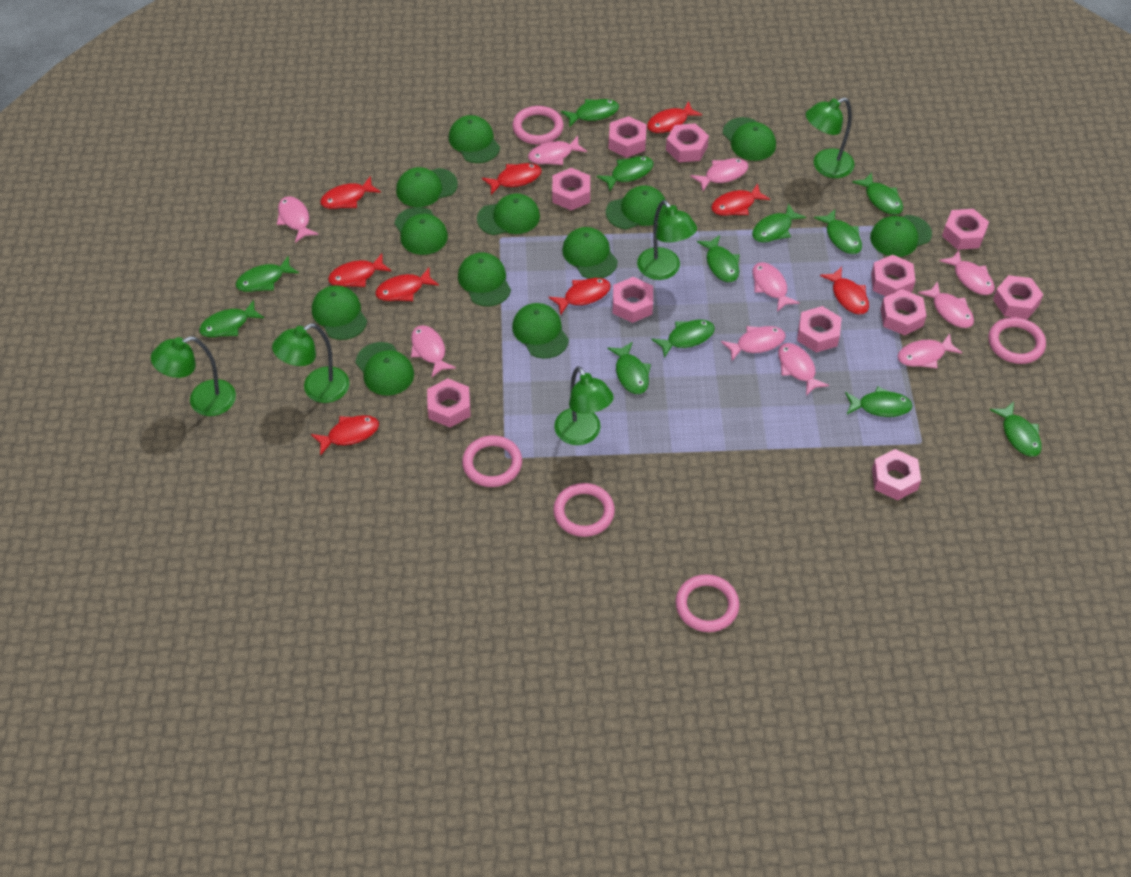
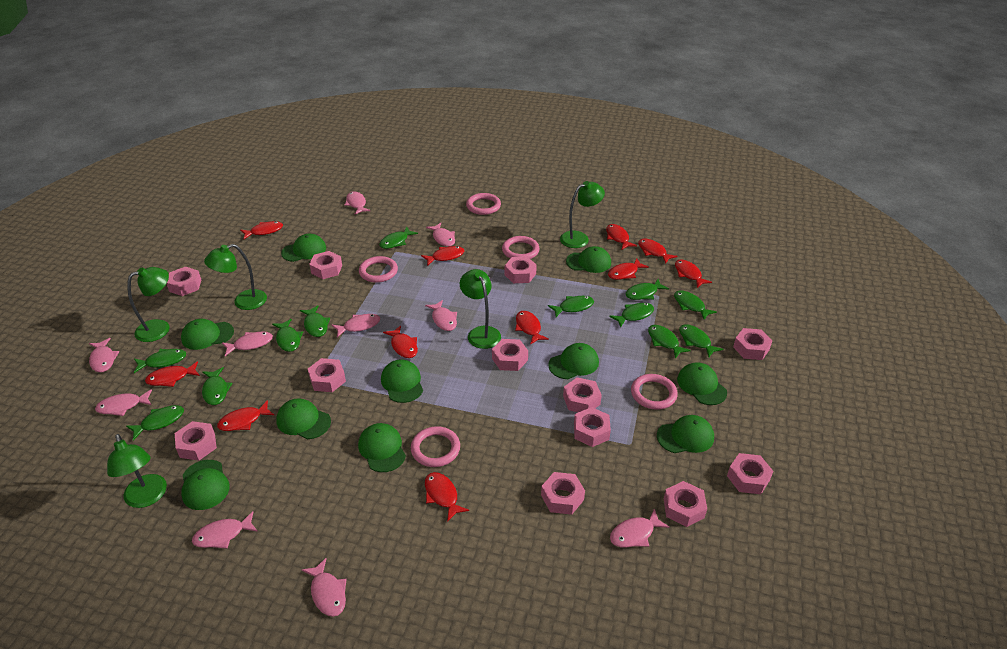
green cap: 12 -> 10
pink nut: 11 -> 12
red fish: 9 -> 11

